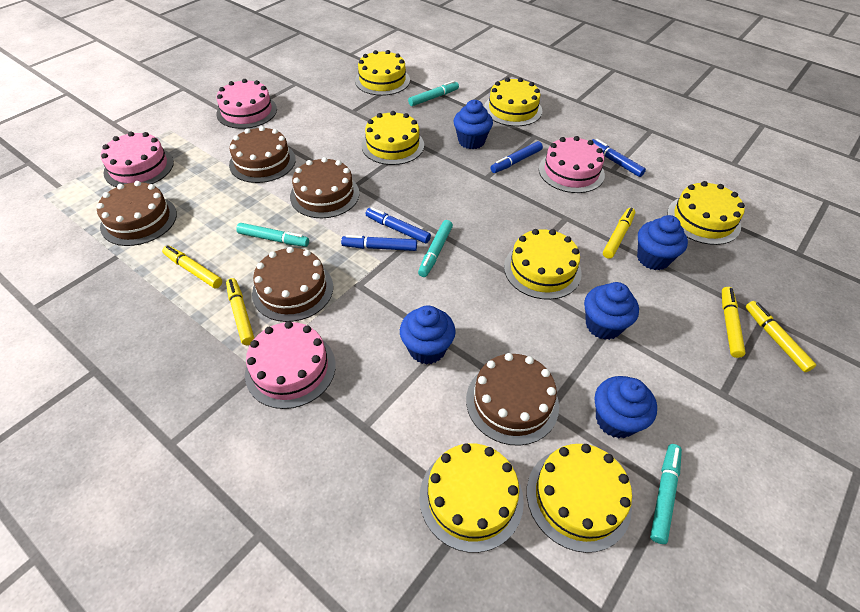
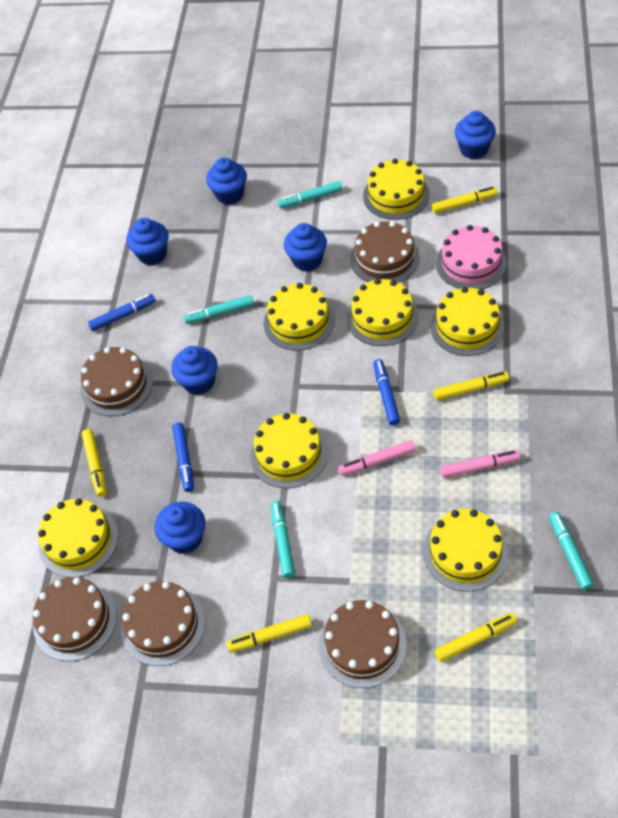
blue cupcake: 5 -> 6
blue marker: 4 -> 3
pink cake: 4 -> 1
pink marker: 0 -> 2

